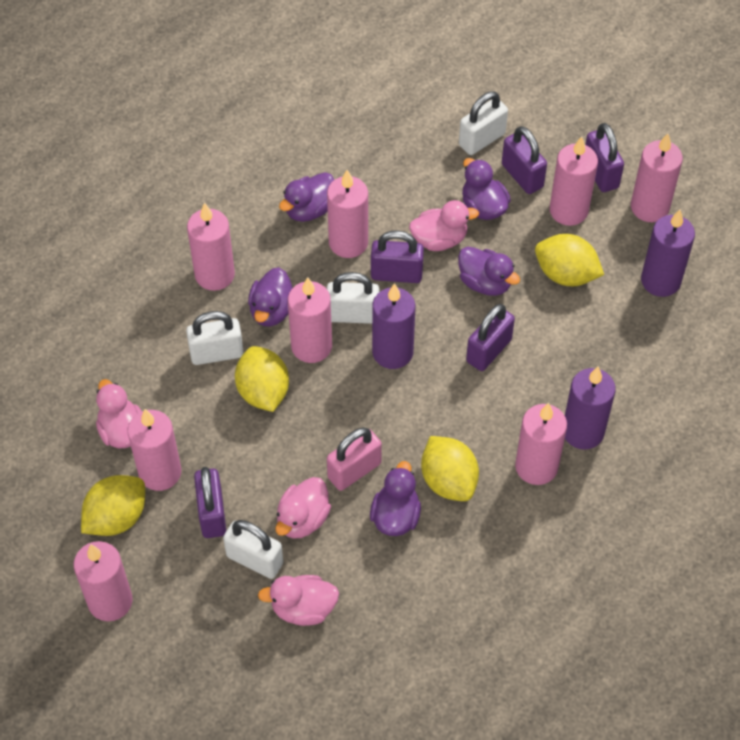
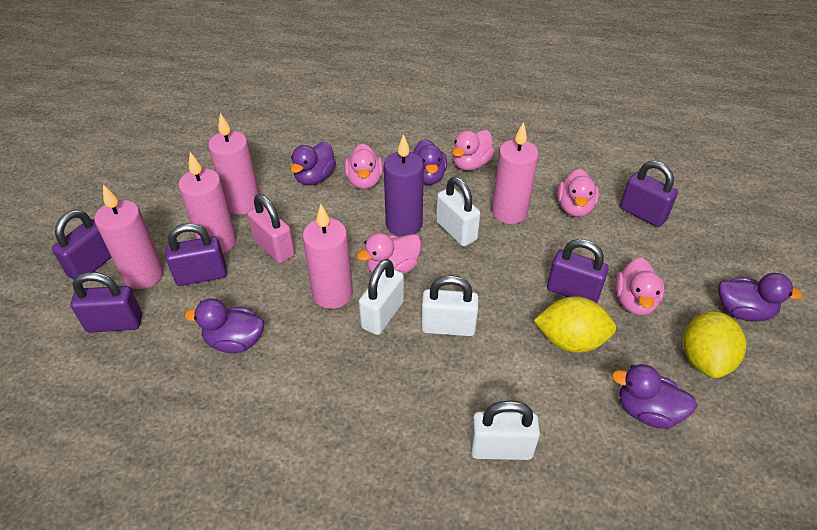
pink candle: 8 -> 5
pink duck: 4 -> 5
purple candle: 3 -> 1
yellow lemon: 4 -> 2

